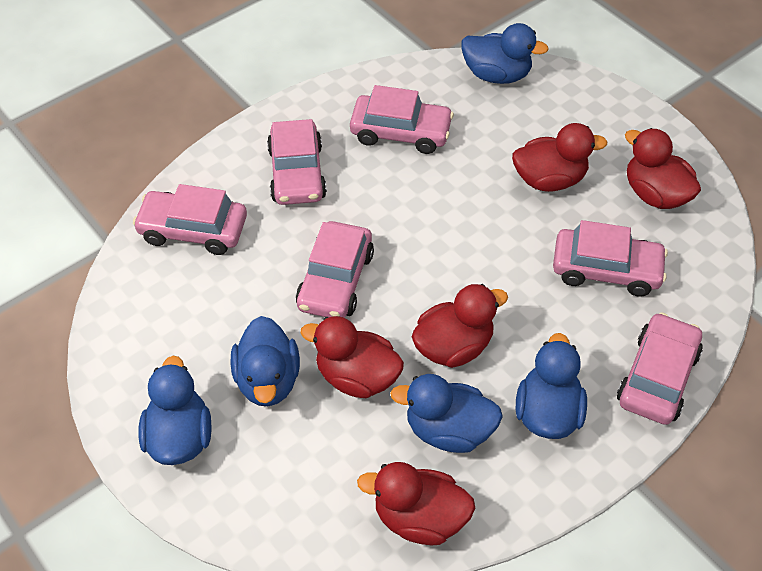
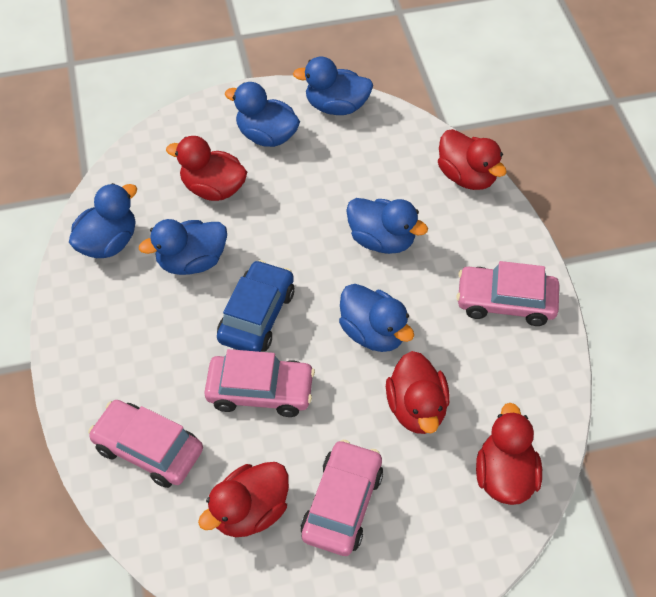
blue car: 0 -> 1
blue duck: 5 -> 6
pink car: 6 -> 4

